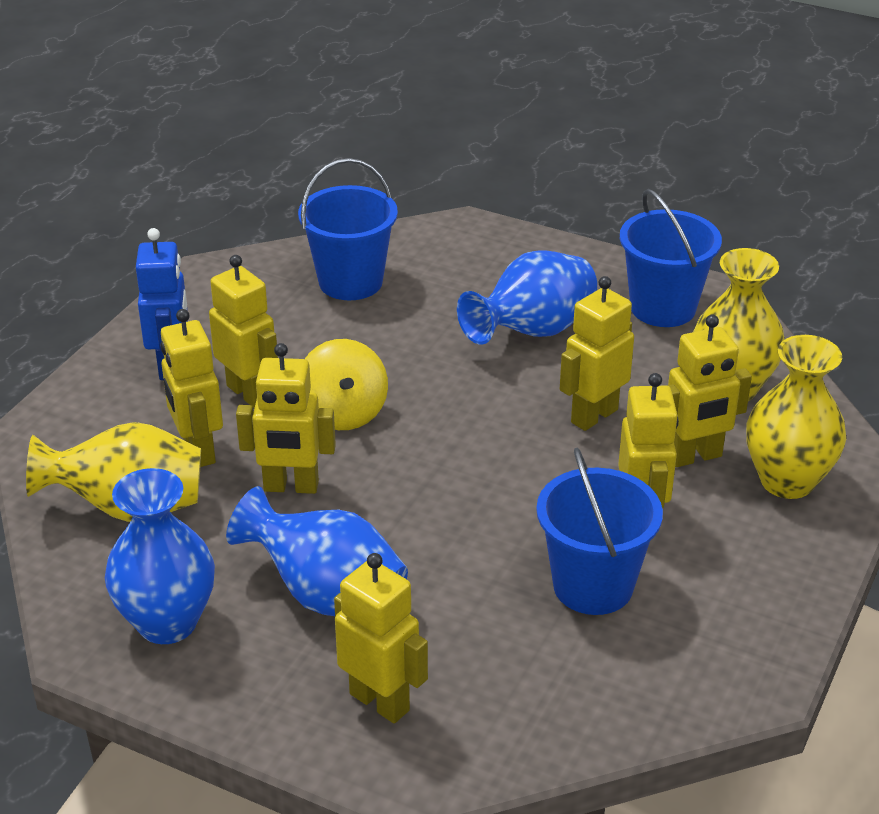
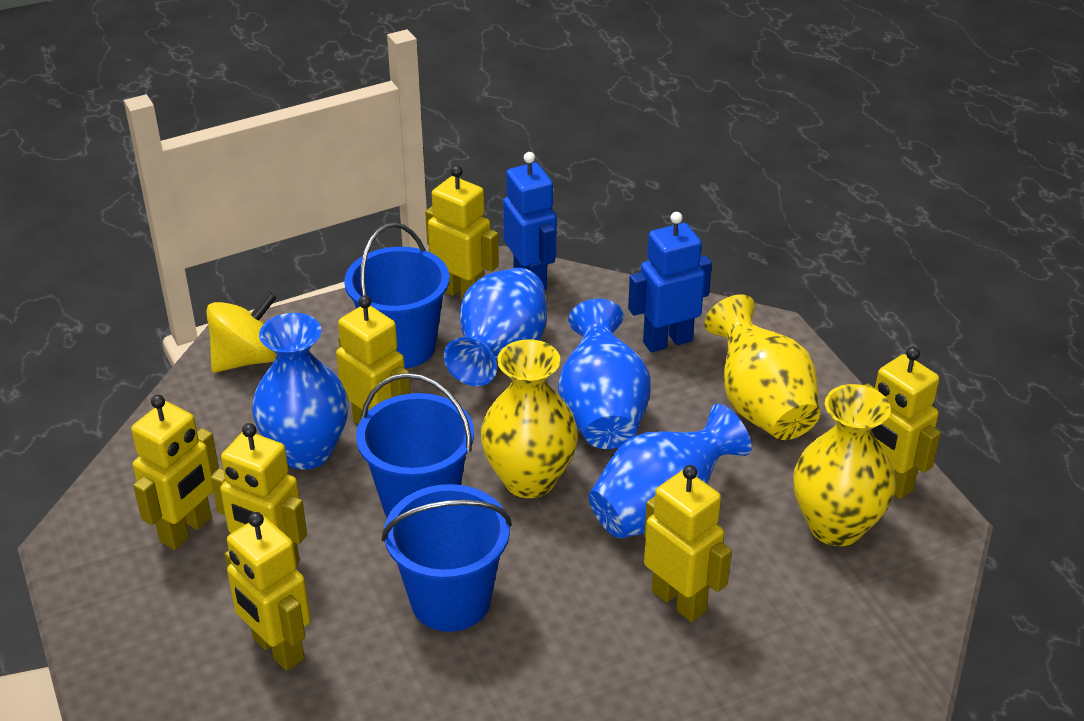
blue robot: 1 -> 2
blue vase: 3 -> 4

